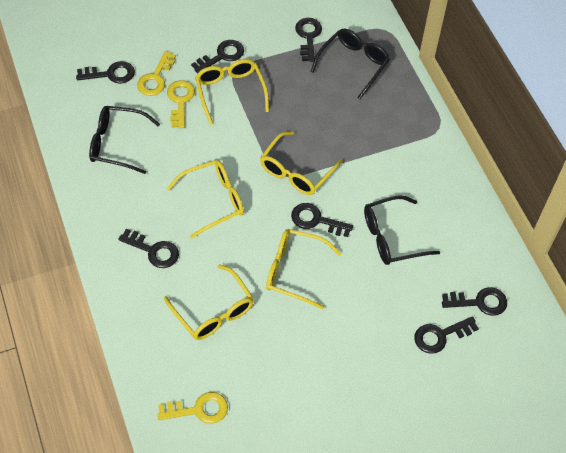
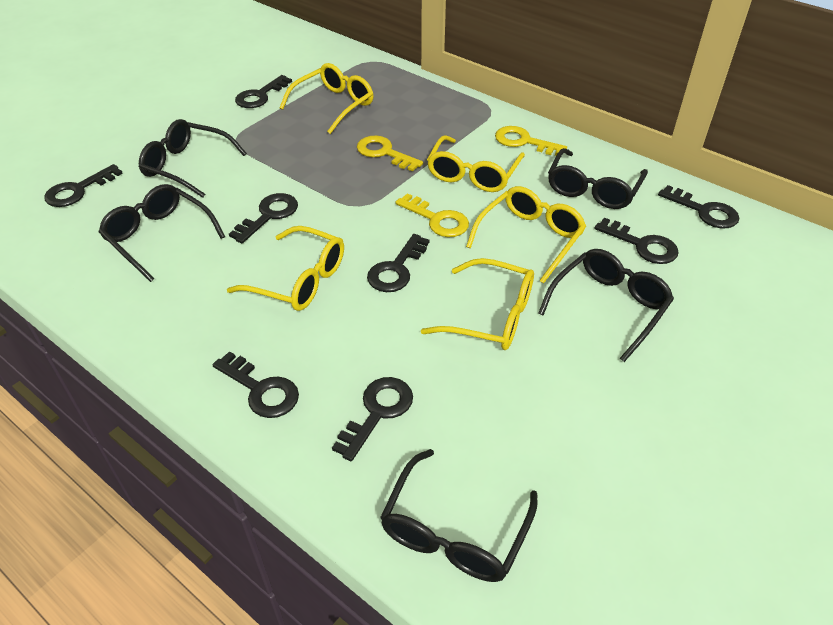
black glasses: 3 -> 5
black key: 7 -> 8

